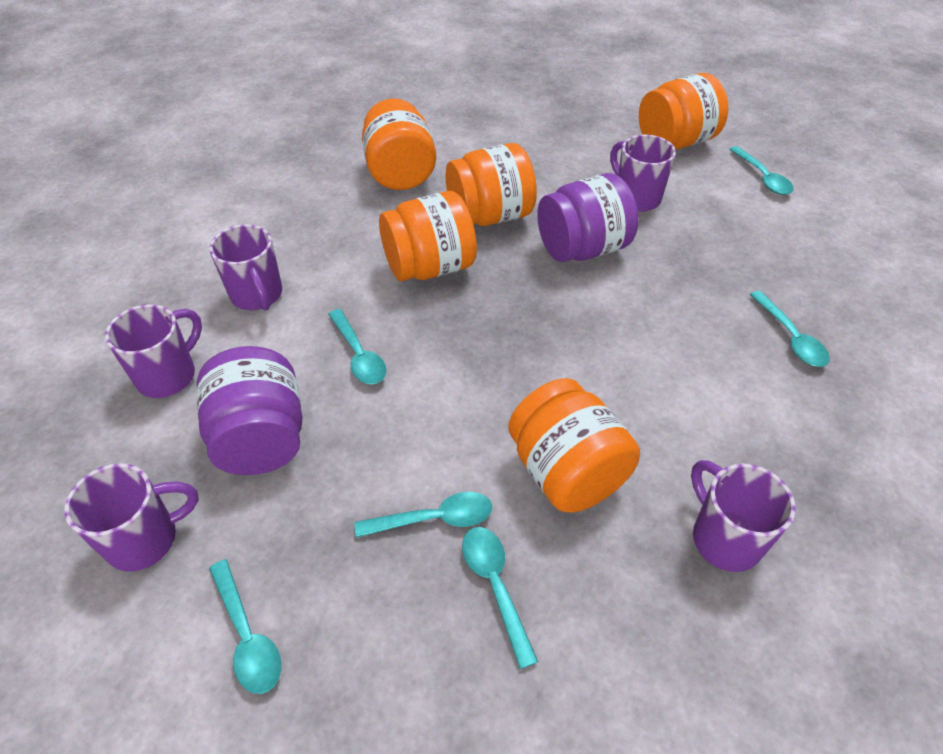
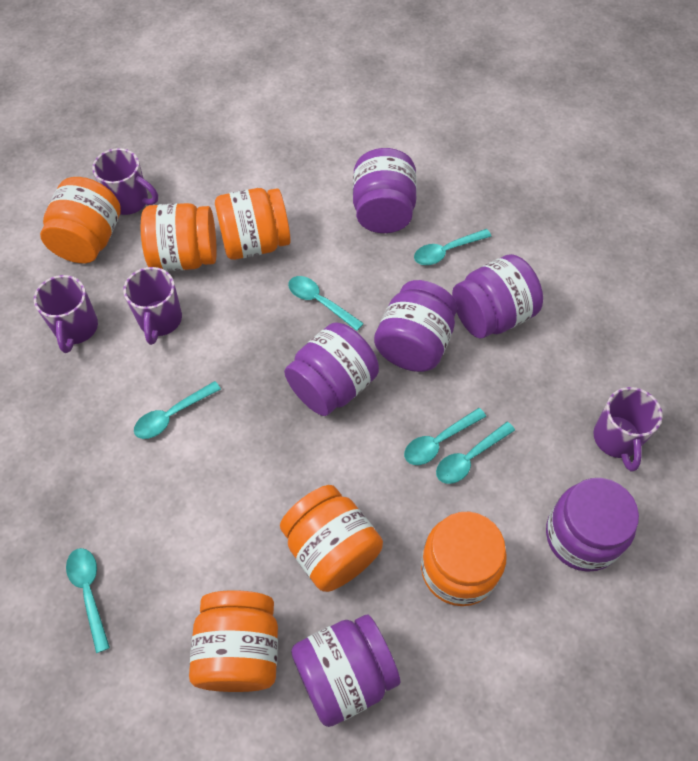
orange jar: 5 -> 6
purple jar: 2 -> 6
purple mug: 5 -> 4

